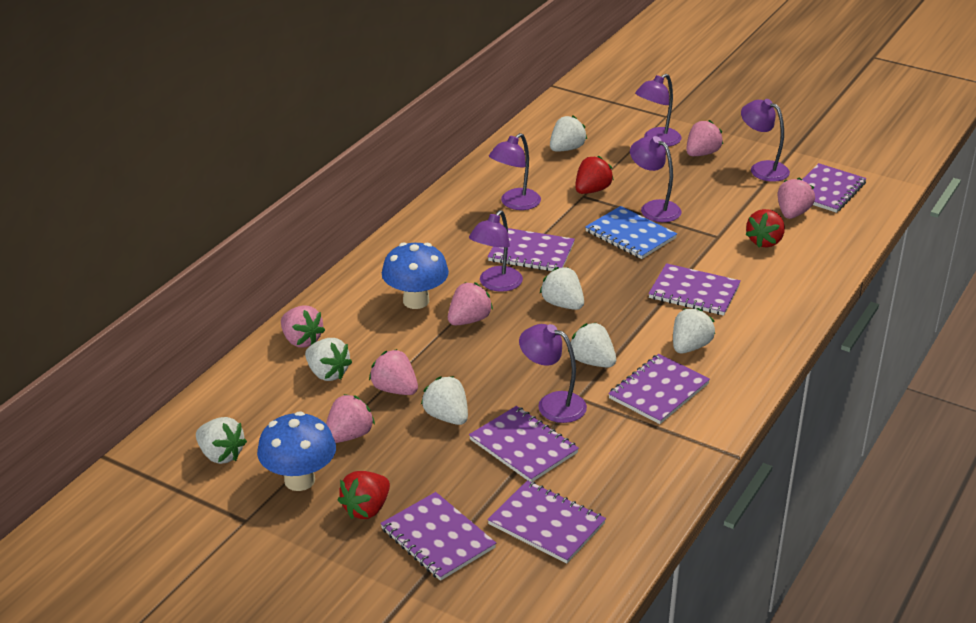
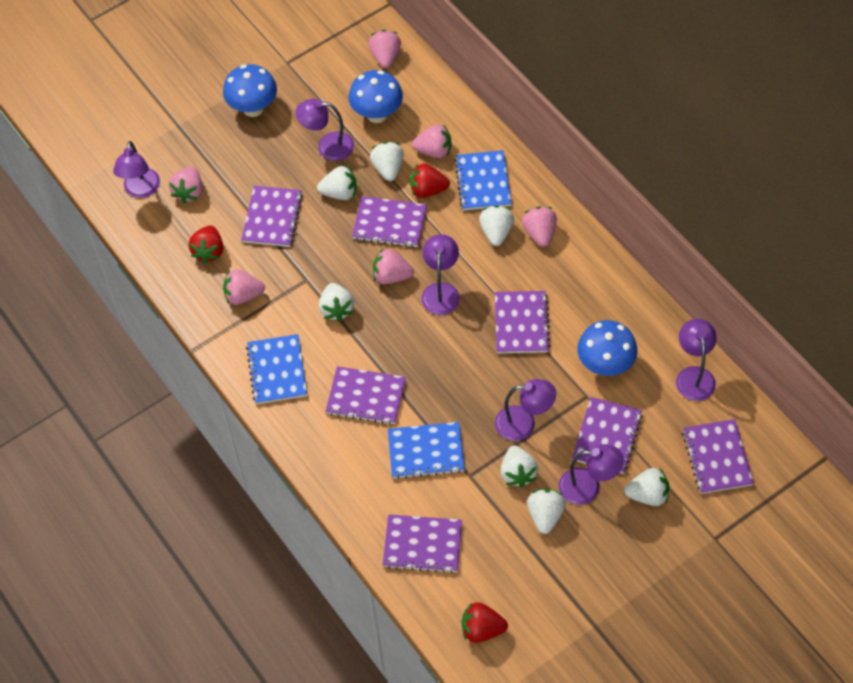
blue mushroom: 2 -> 3
blue notebook: 1 -> 3

